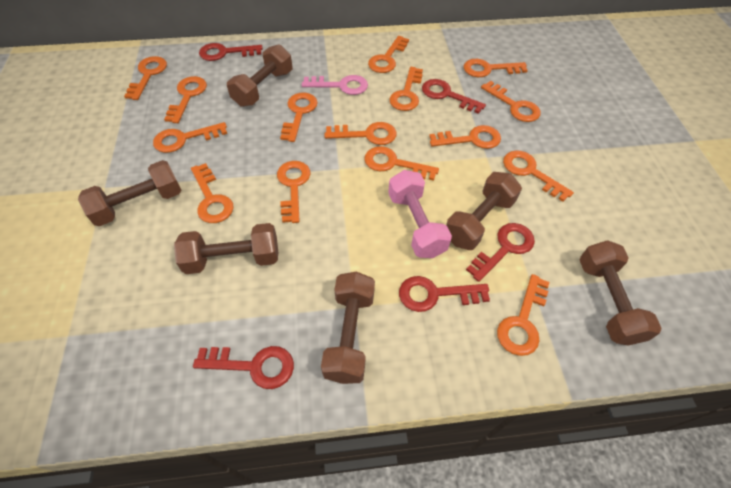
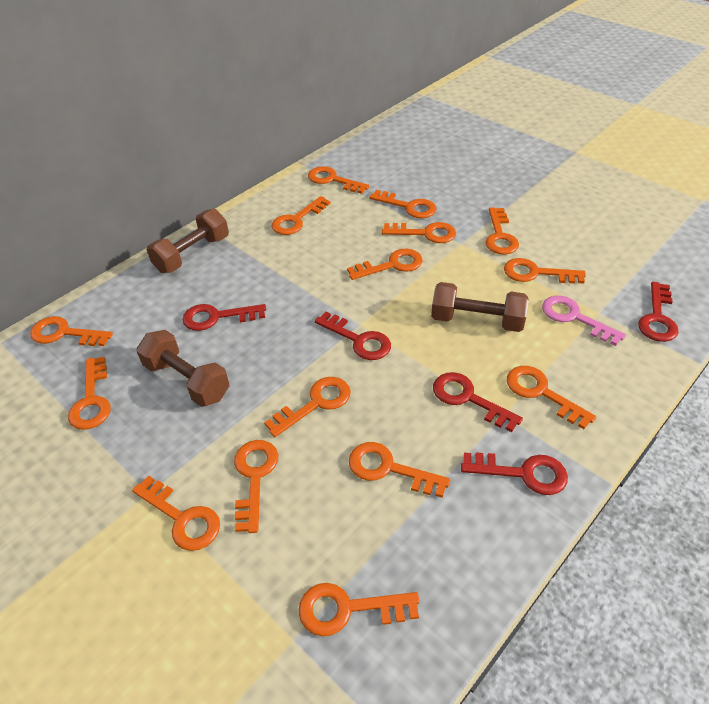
brown dumbbell: 6 -> 3
pink dumbbell: 1 -> 0

